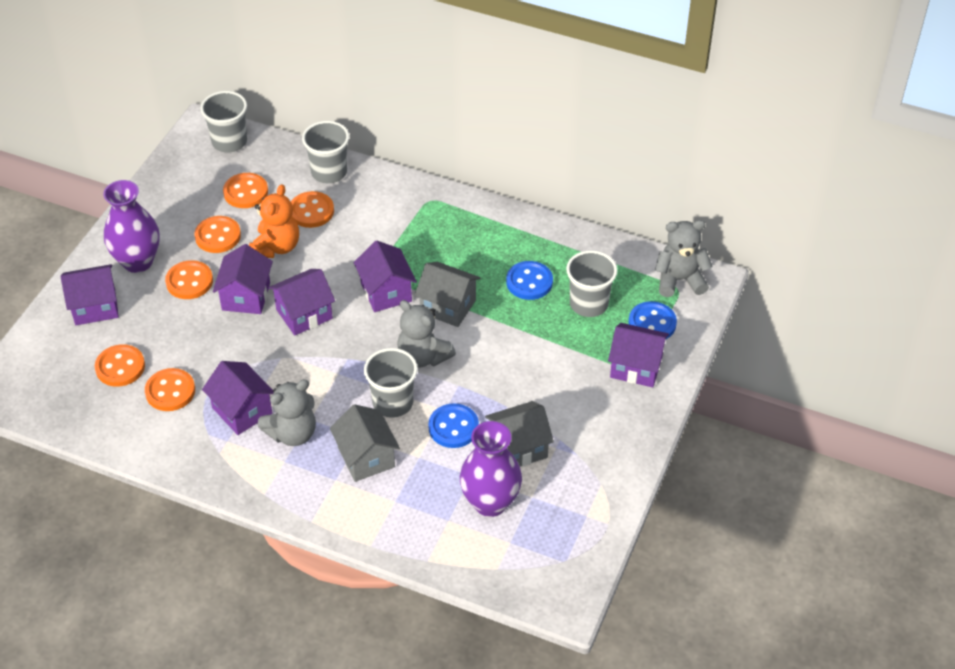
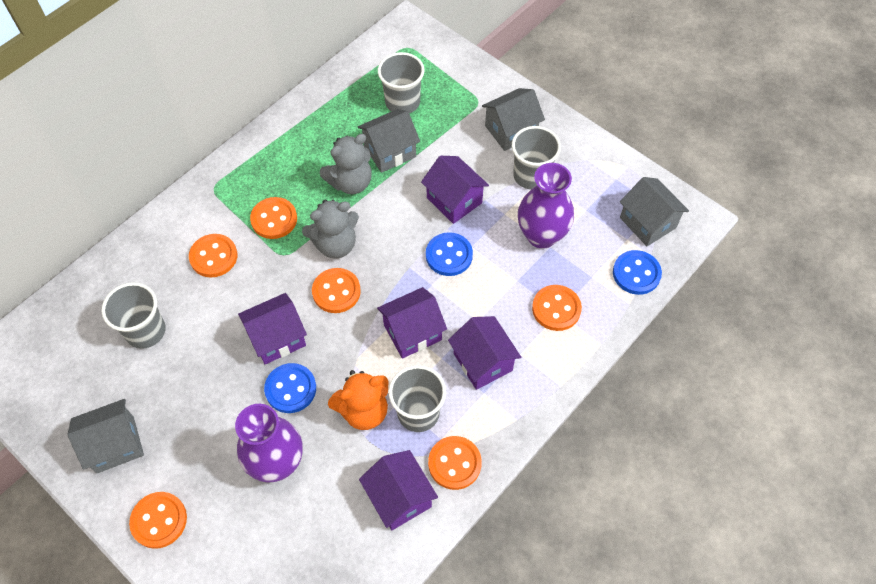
grey house: 3 -> 4
grey teddy bear: 3 -> 2
purple house: 6 -> 5

